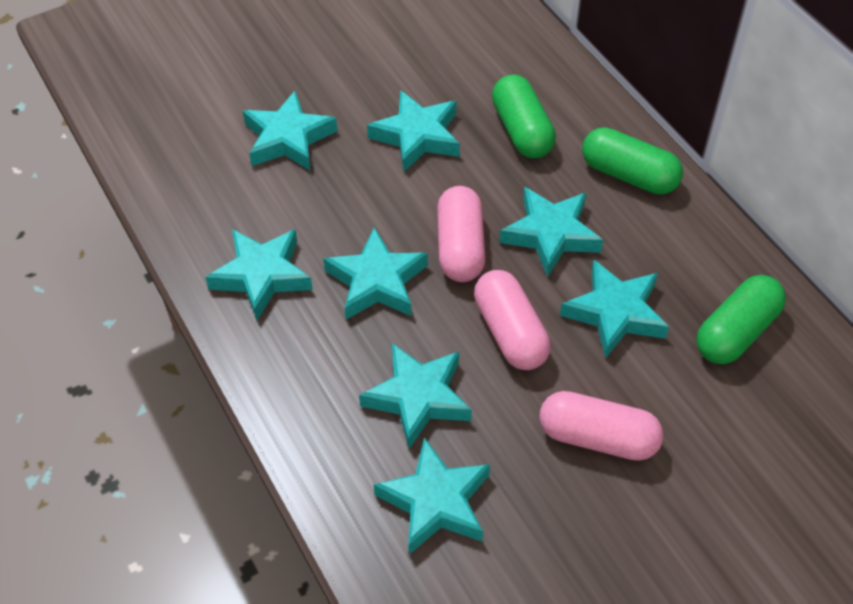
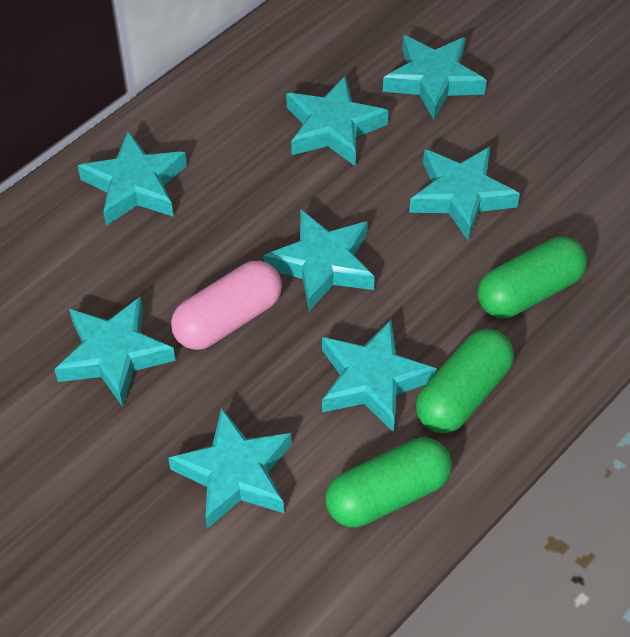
pink capsule: 3 -> 1

